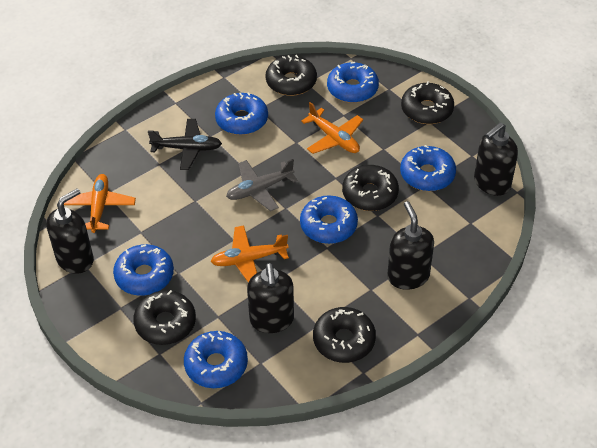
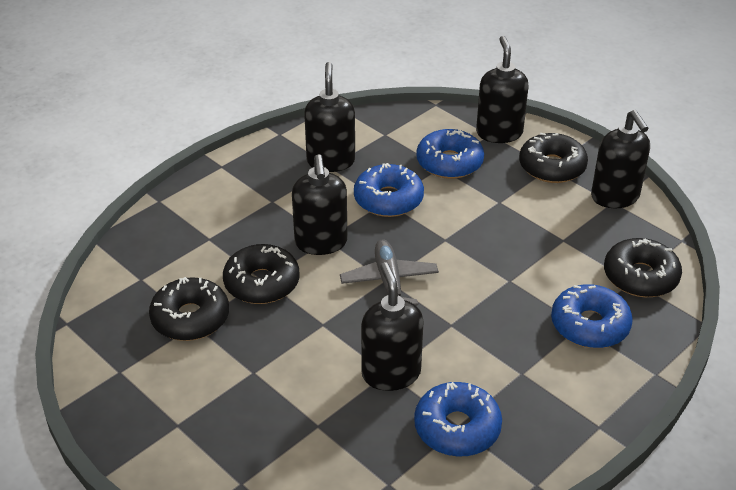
black donut: 5 -> 4
black plane: 1 -> 0
black soap dispenser: 4 -> 5
blue donut: 6 -> 4
orange plane: 3 -> 0

